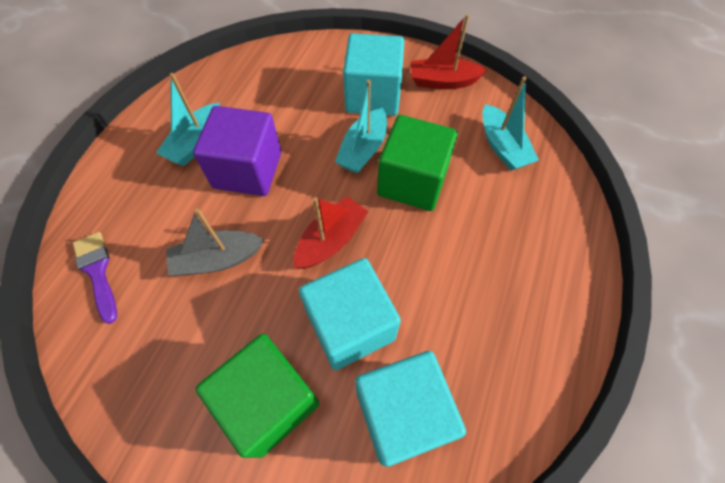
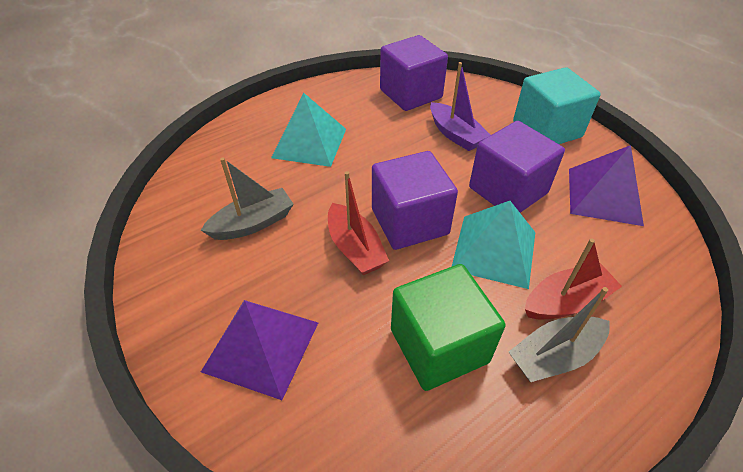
green cube: 2 -> 1
grey boat: 1 -> 2
purple boat: 0 -> 1
purple brush: 1 -> 0
purple cube: 1 -> 3
purple pyramid: 0 -> 2
turquoise boat: 3 -> 0
turquoise cube: 3 -> 1
turquoise pyramid: 0 -> 2

